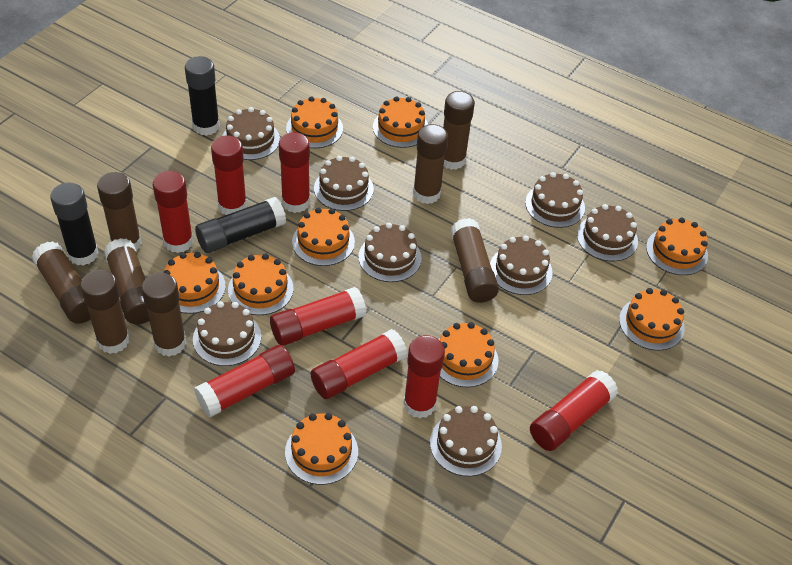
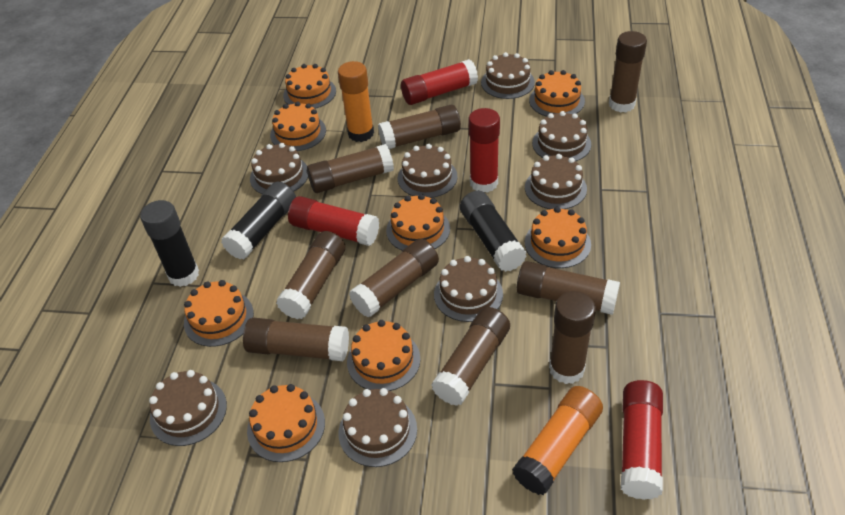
brown glue stick: 8 -> 9
orange cake: 9 -> 8
orange glue stick: 0 -> 2
red glue stick: 8 -> 4

